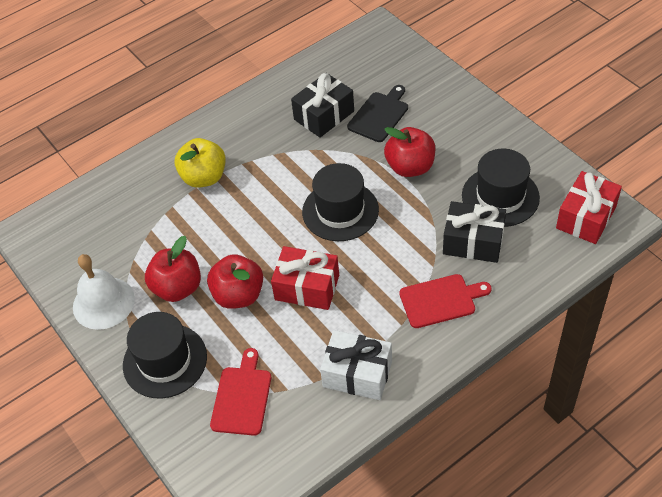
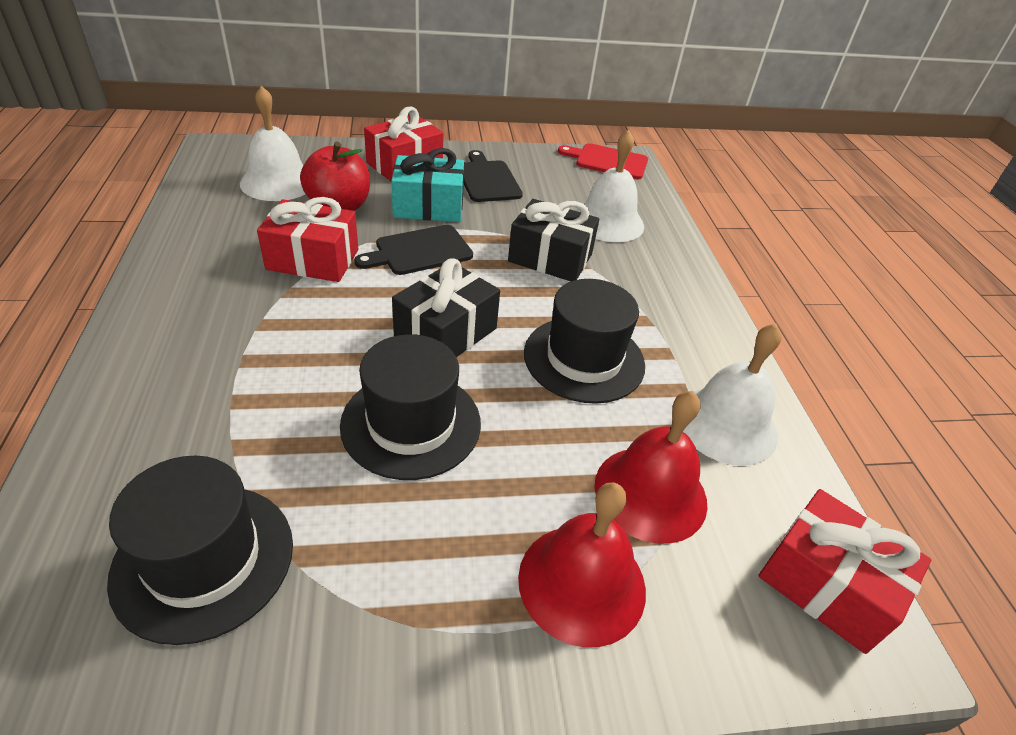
black cutting board: 1 -> 2
red apple: 3 -> 1
red bell: 0 -> 2
red cutting board: 2 -> 1
red gift: 2 -> 3
turquoise gift: 0 -> 1
white bell: 1 -> 3
white gift: 1 -> 0
yellow apple: 1 -> 0

